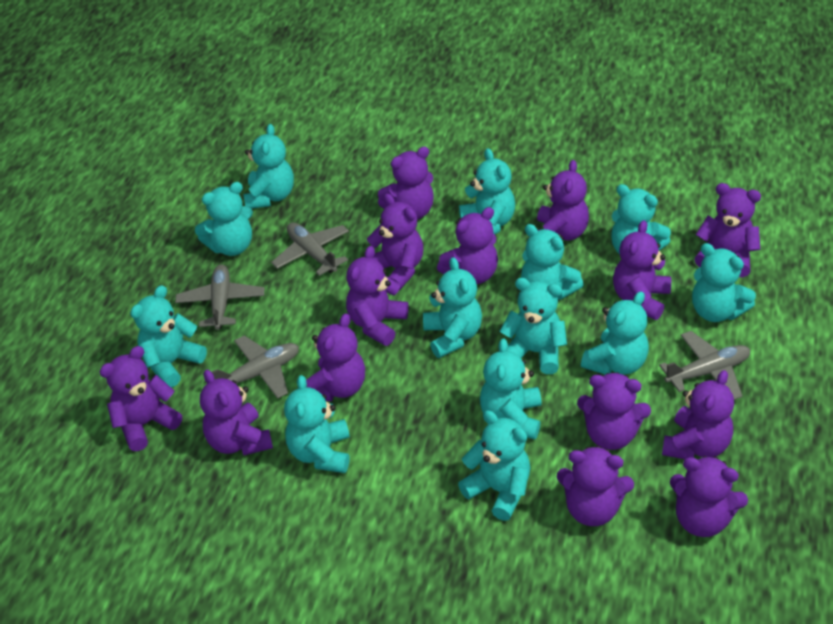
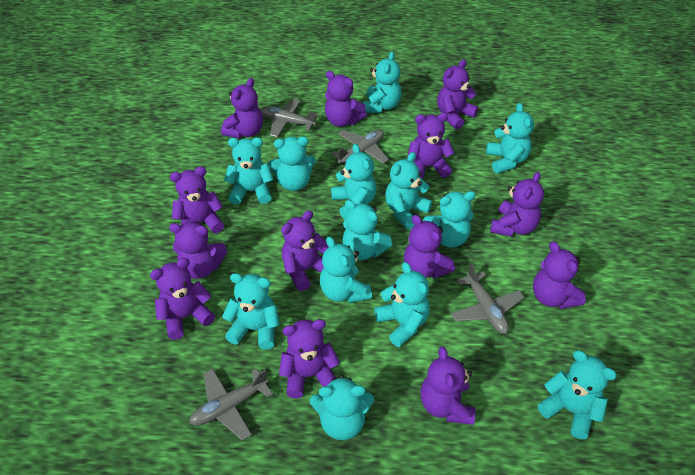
purple teddy bear: 14 -> 13

